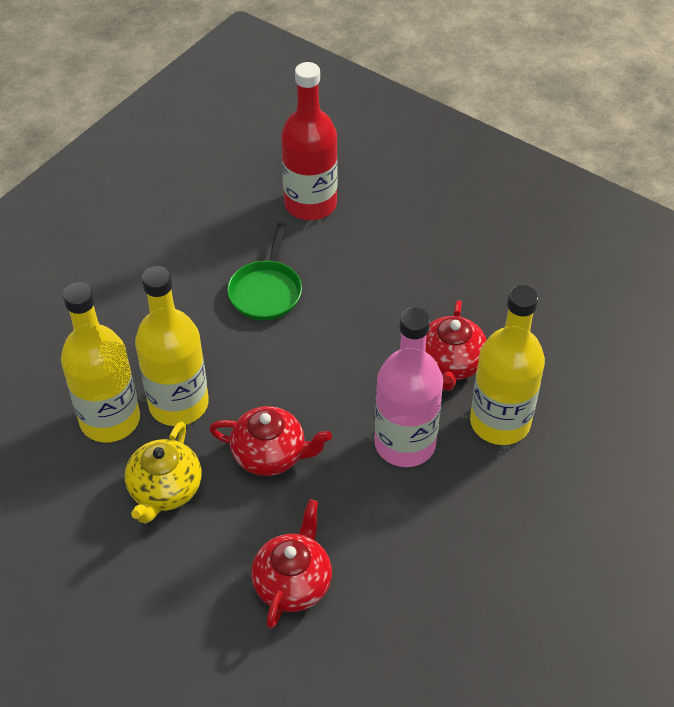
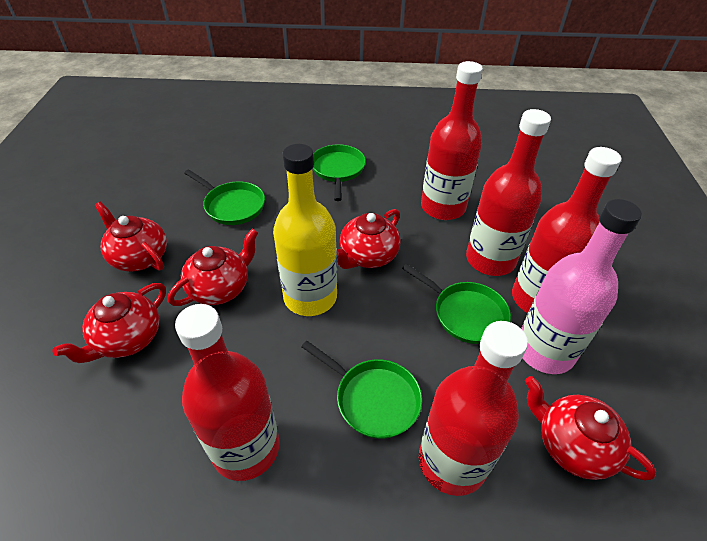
green pan: 1 -> 4
red bottle: 1 -> 5
red teapot: 3 -> 5
yellow bottle: 3 -> 1
yellow teapot: 1 -> 0

